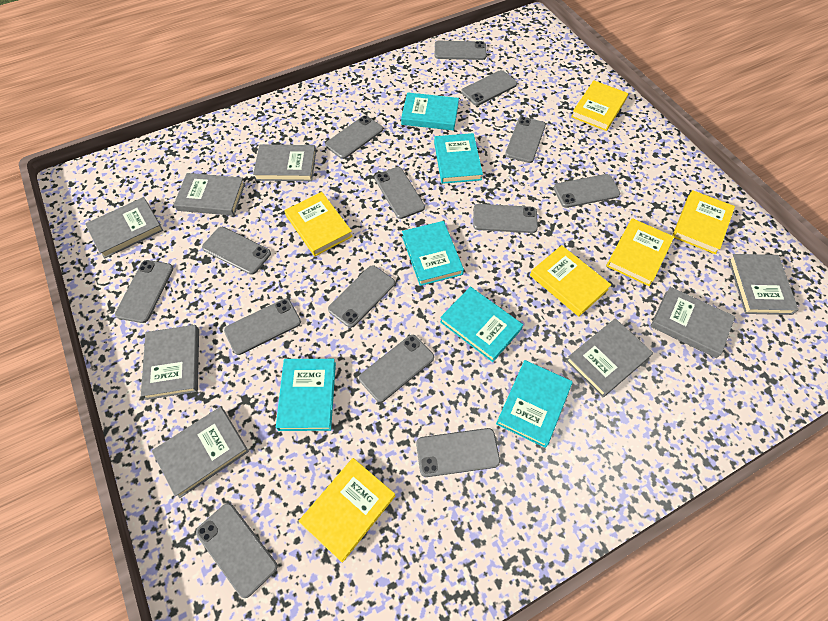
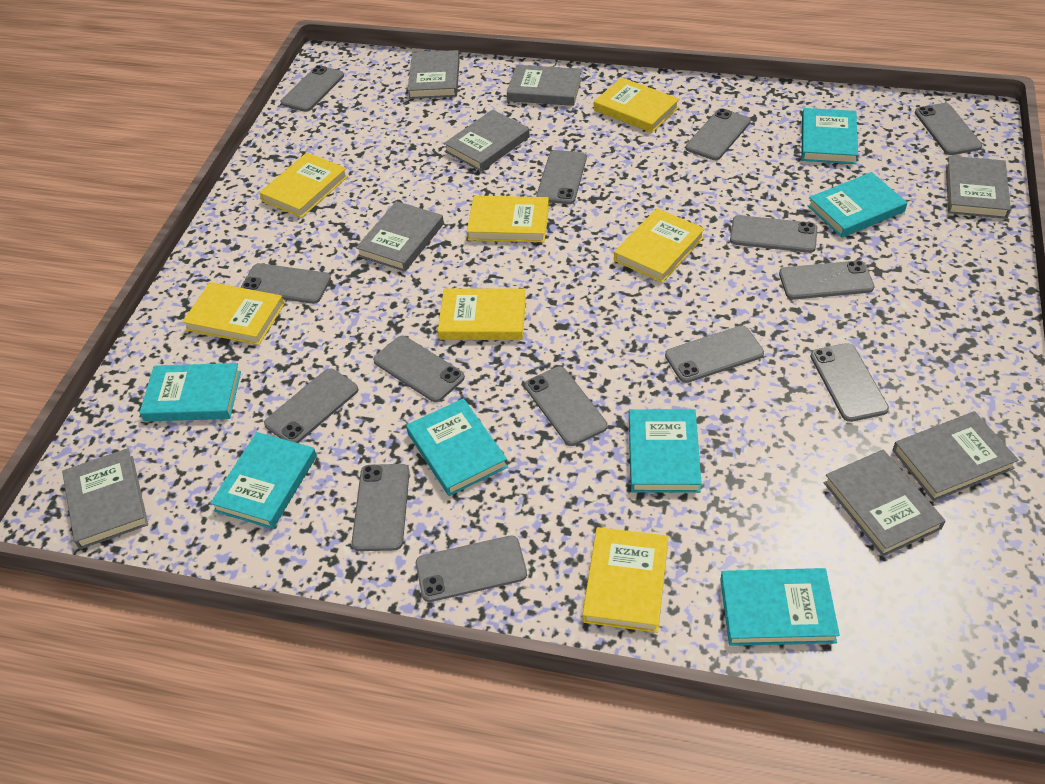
turquoise book: 6 -> 7
yellow book: 6 -> 7

